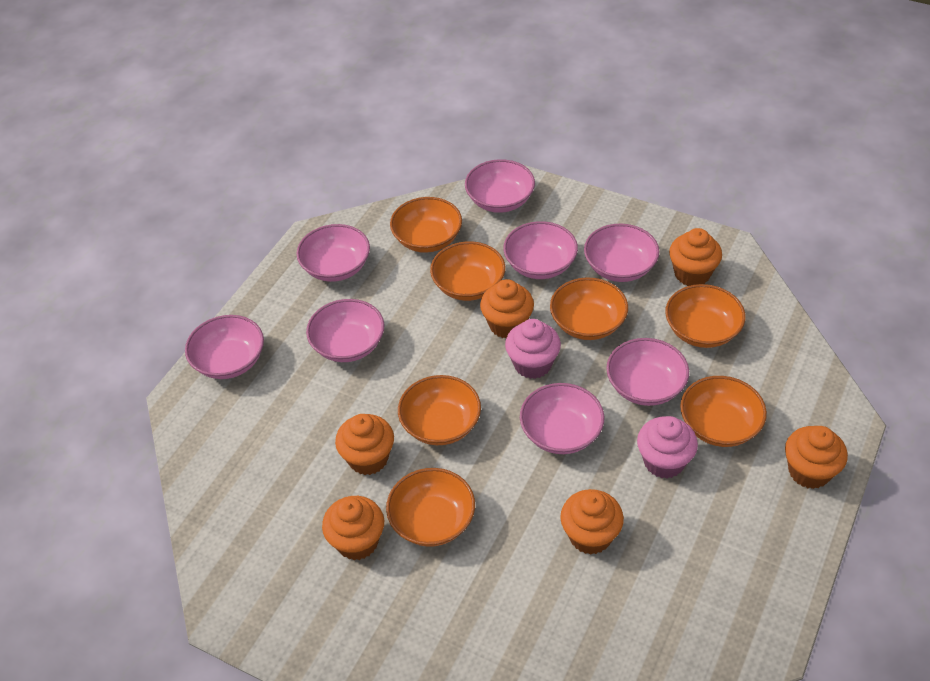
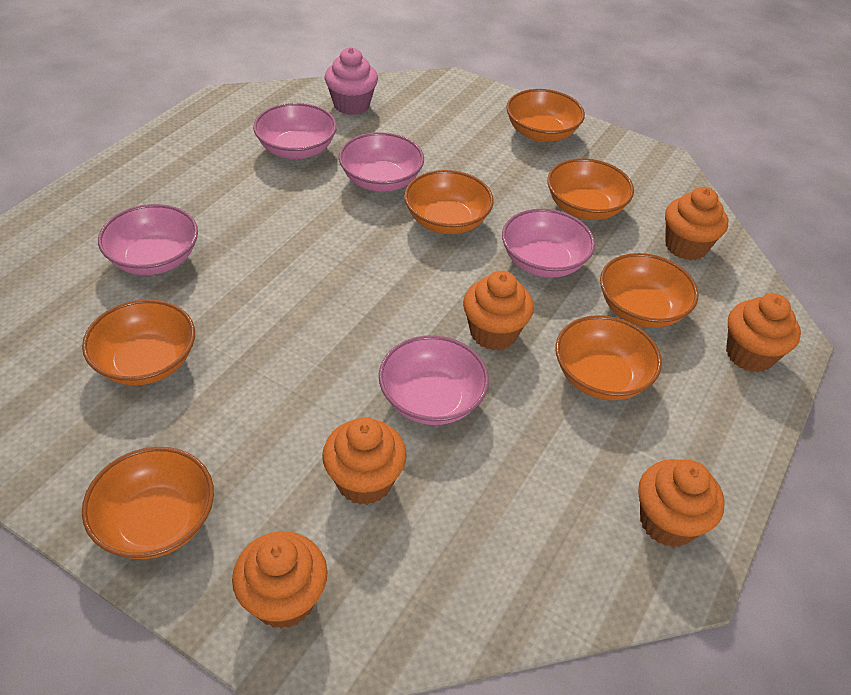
pink bowl: 8 -> 5
pink cupcake: 2 -> 1

